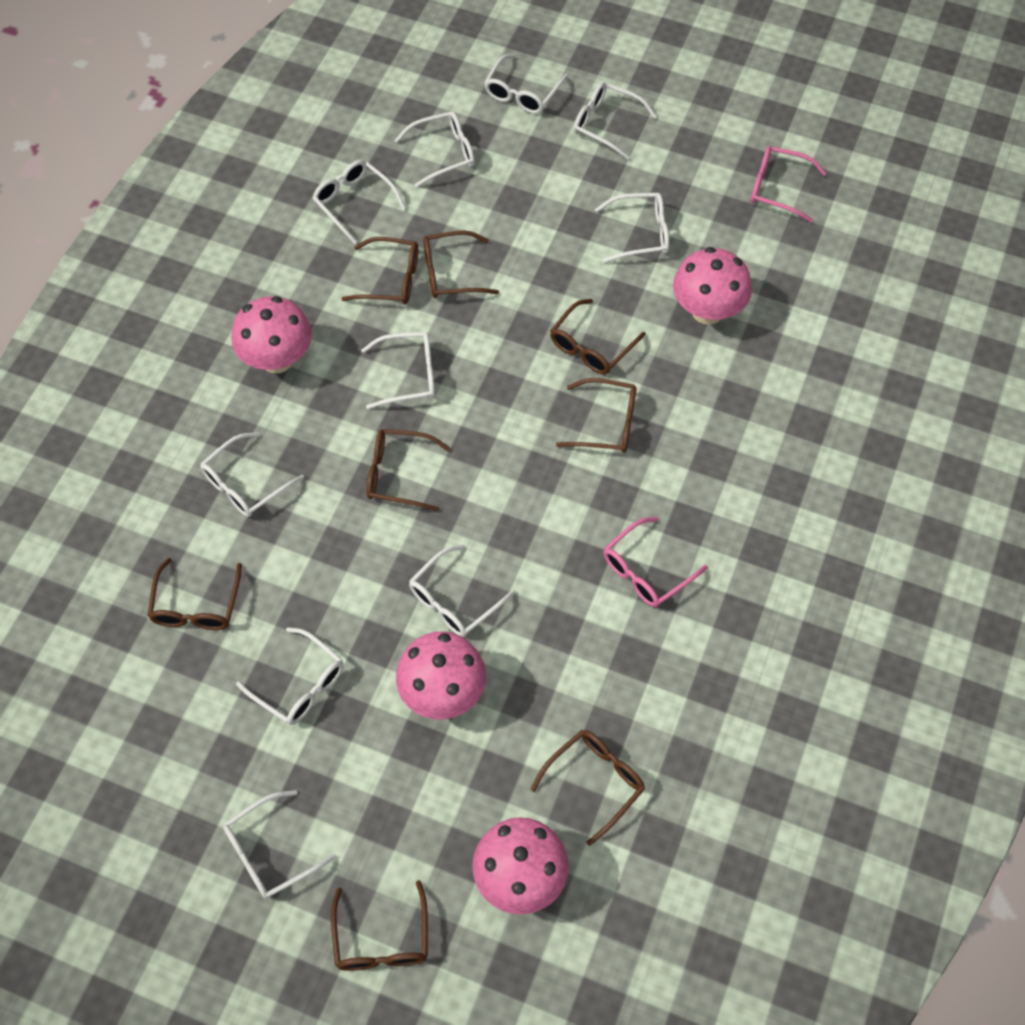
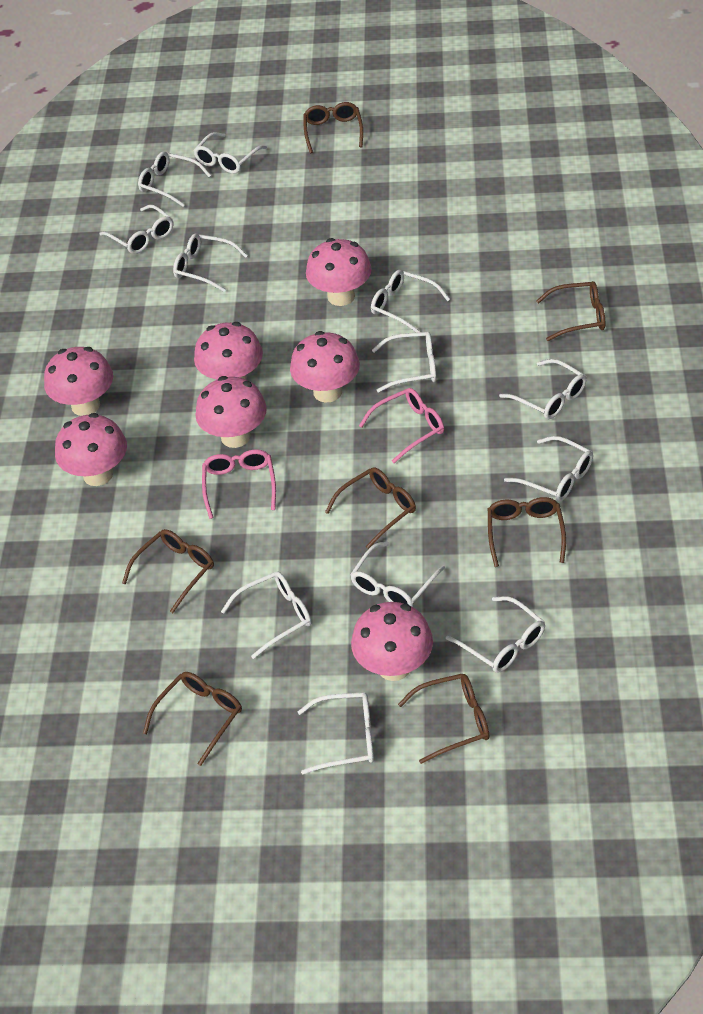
brown glasses: 8 -> 7
pink mushroom: 4 -> 7
white glasses: 10 -> 12

